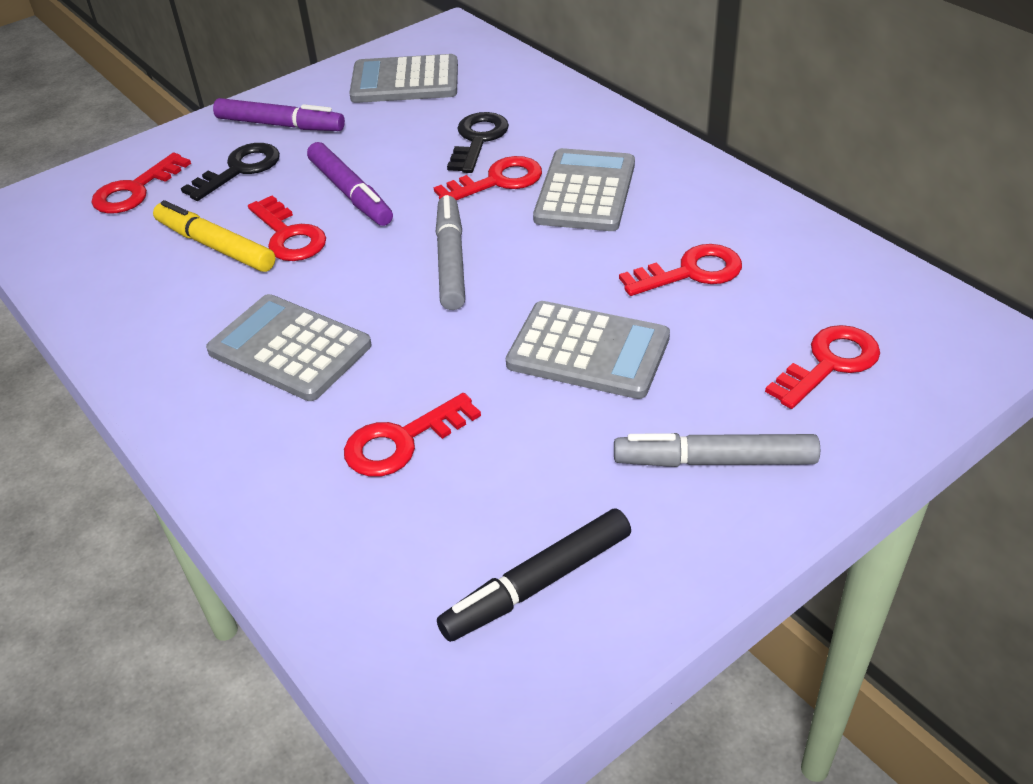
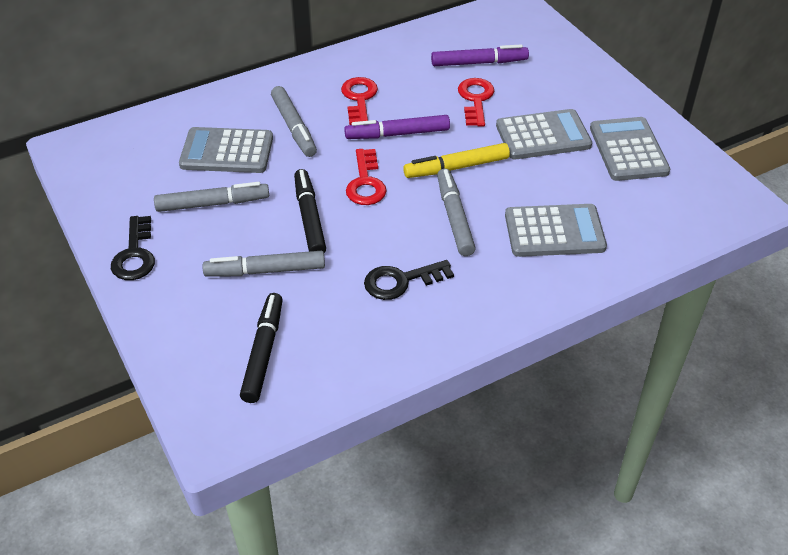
black marker: 1 -> 2
grey marker: 2 -> 4
red key: 6 -> 3

